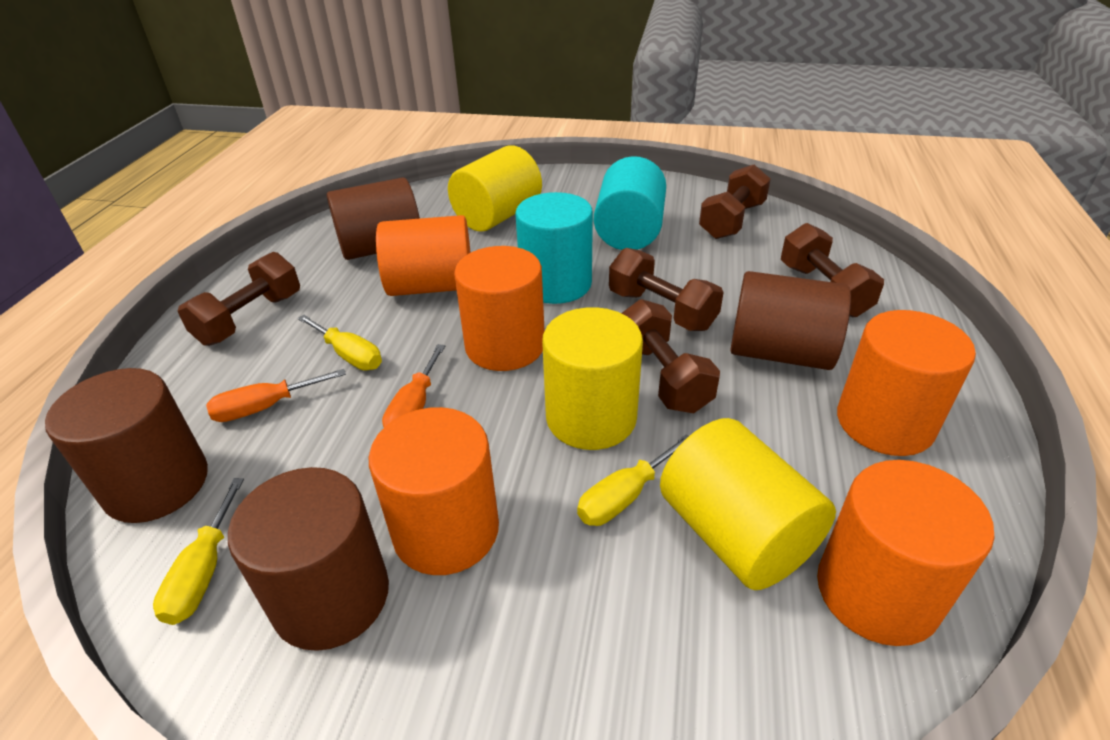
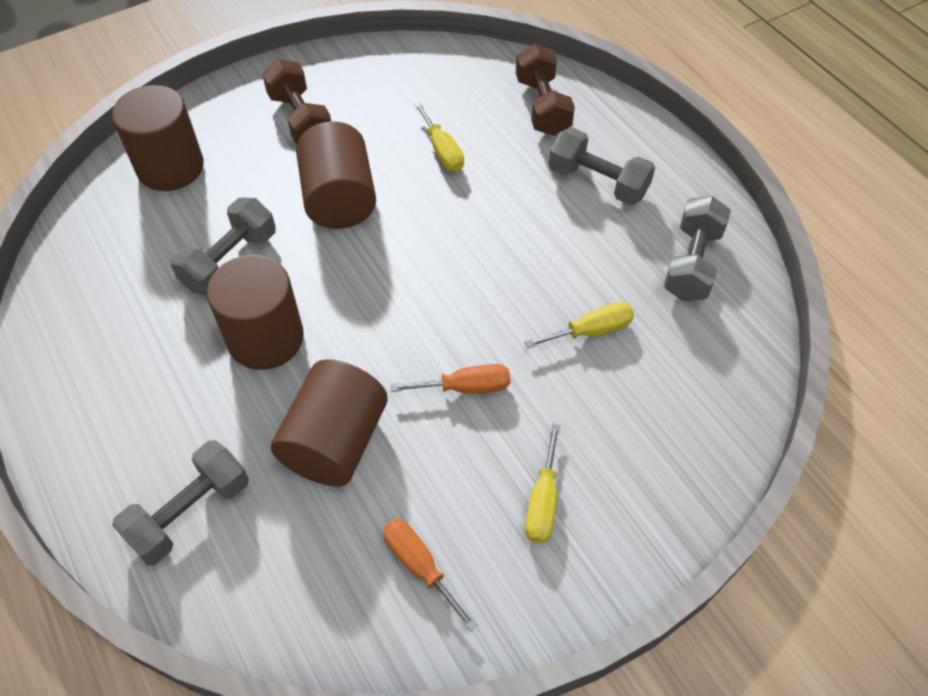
brown dumbbell: 5 -> 2
grey dumbbell: 0 -> 4
orange cylinder: 5 -> 0
turquoise cylinder: 2 -> 0
yellow cylinder: 3 -> 0

